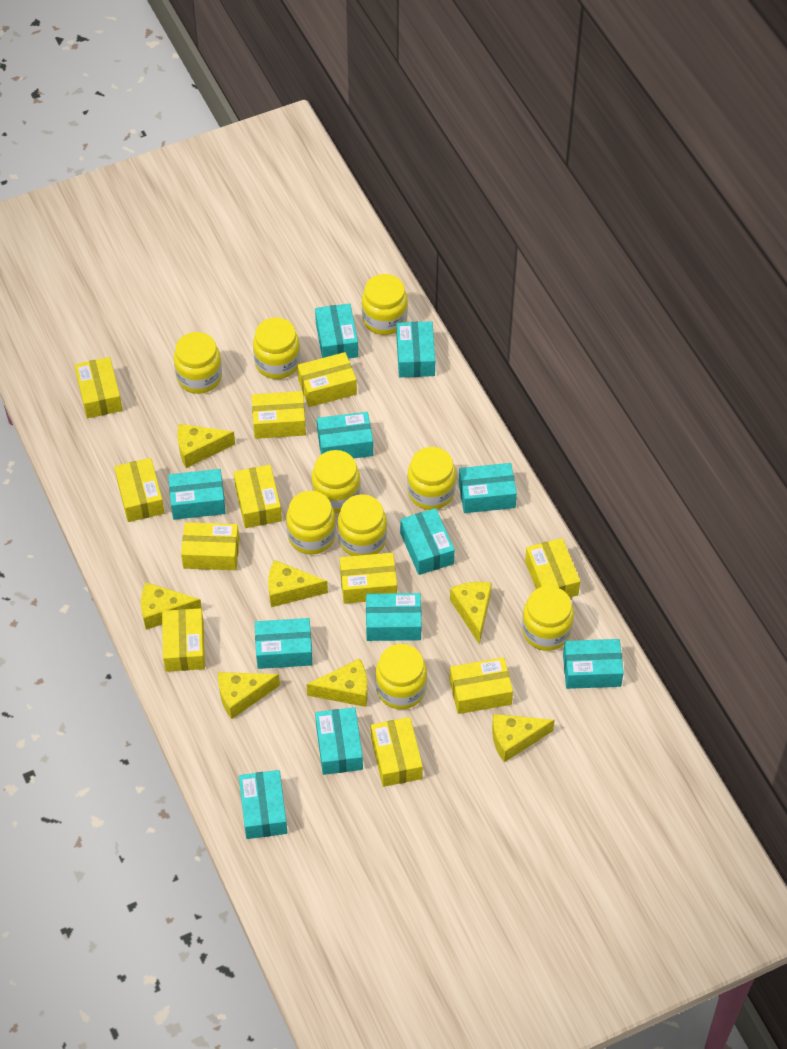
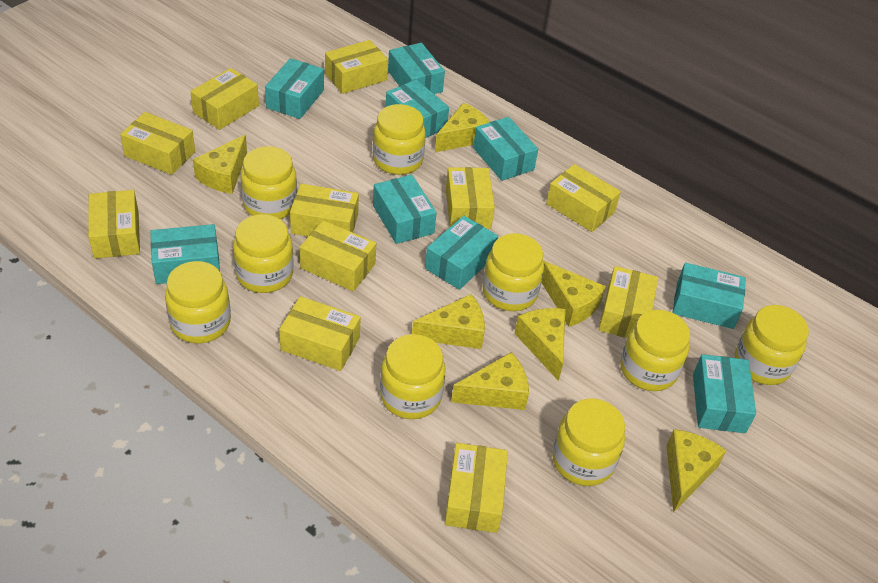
turquoise box: 11 -> 9

